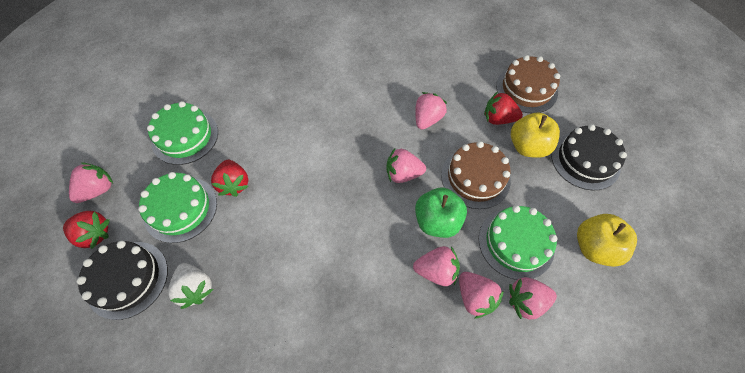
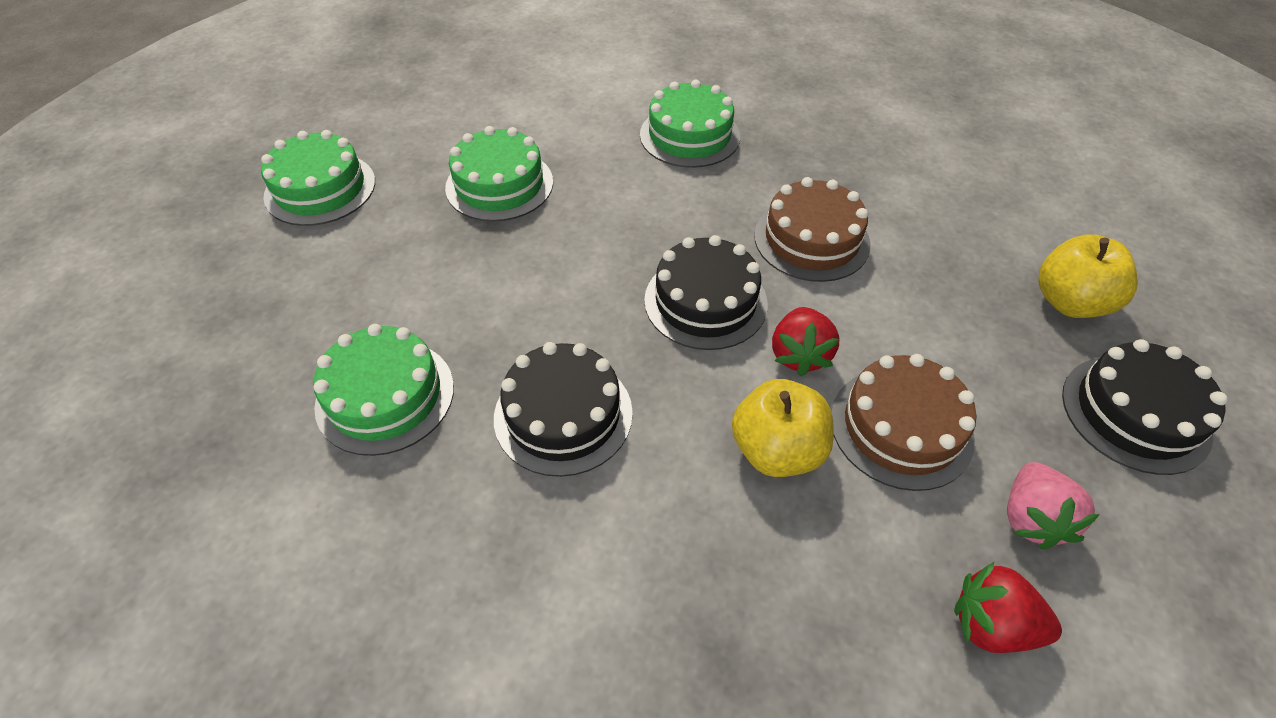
black cake: 2 -> 3
green apple: 1 -> 0
green cake: 3 -> 4
pink strawberry: 6 -> 1
red strawberry: 3 -> 2
white strawberry: 1 -> 0

